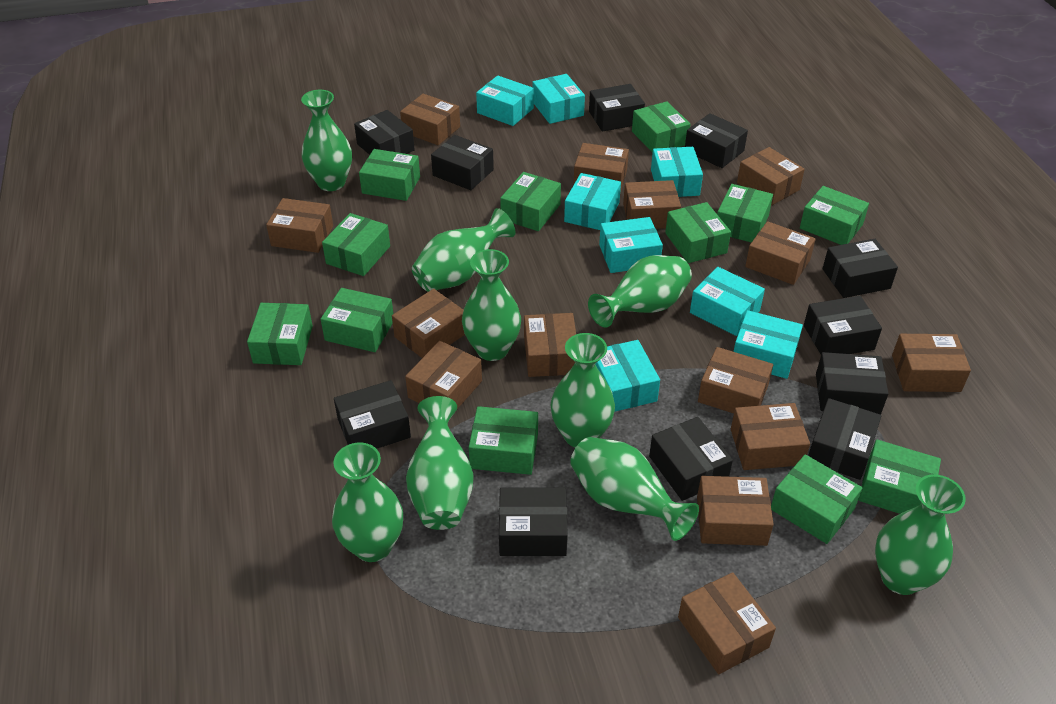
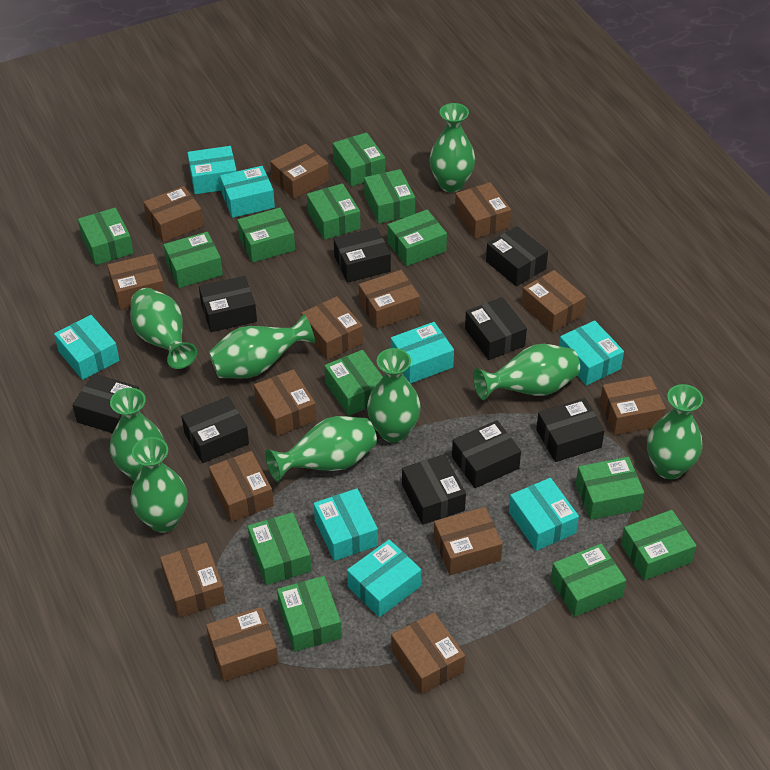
black box: 11 -> 9
green box: 12 -> 13

